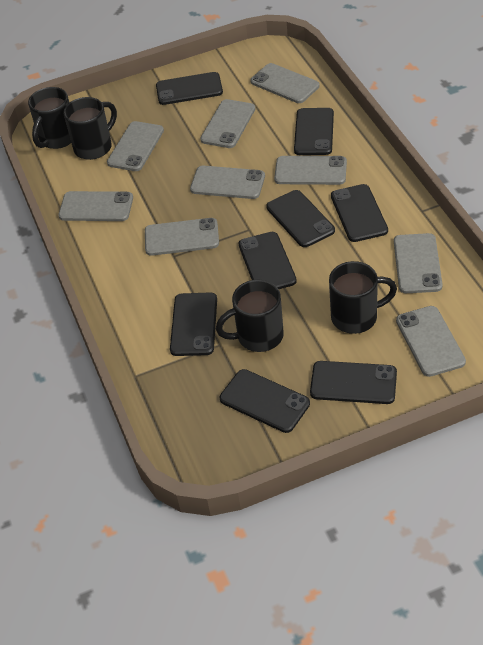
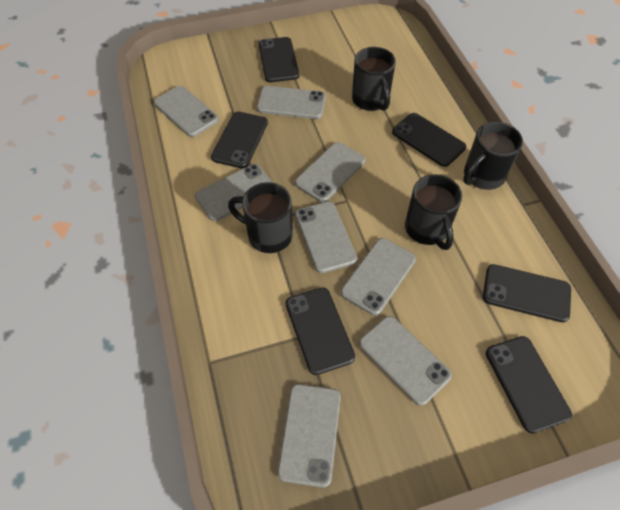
black phone: 8 -> 6
grey phone: 9 -> 8

